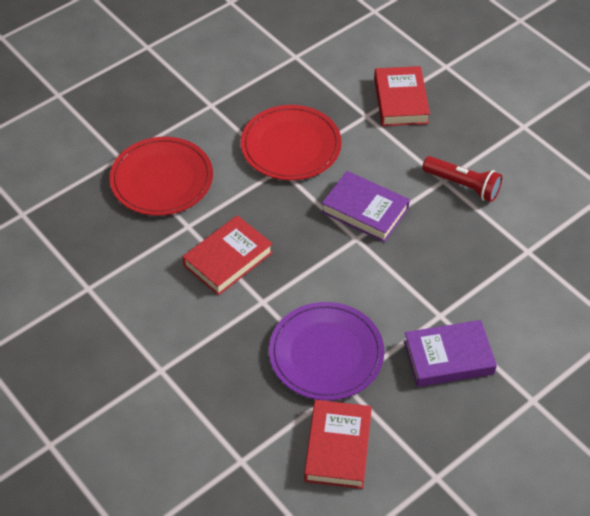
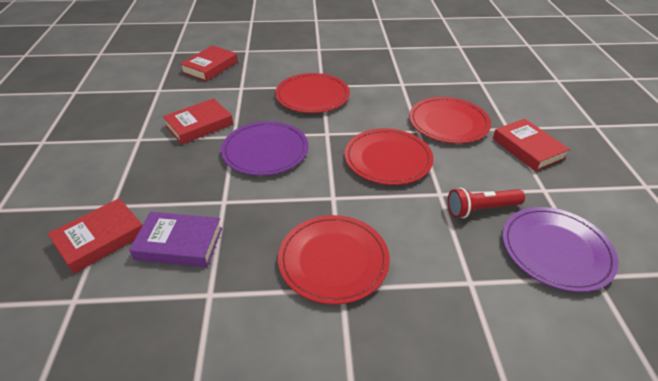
purple book: 2 -> 1
purple plate: 1 -> 2
red book: 3 -> 4
red plate: 2 -> 4

